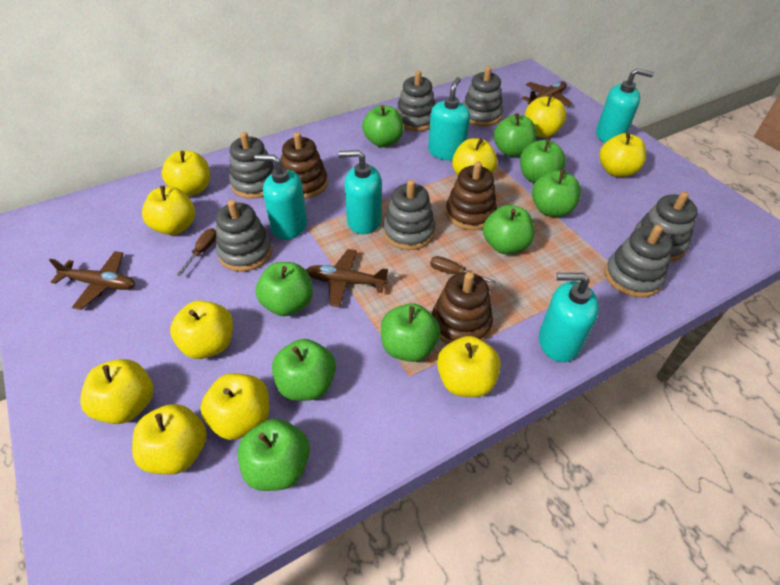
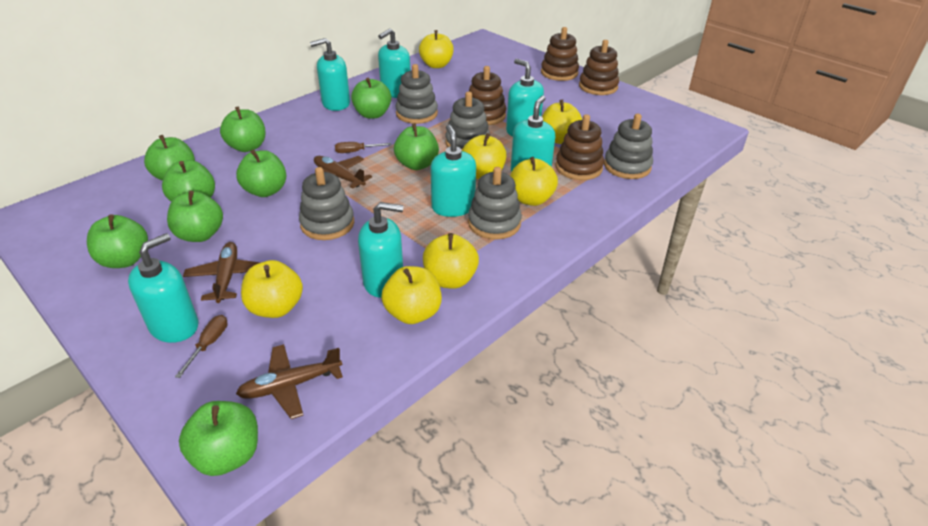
brown stacking toy: 3 -> 4
grey stacking toy: 7 -> 5
turquoise soap dispenser: 5 -> 7
yellow apple: 10 -> 7

